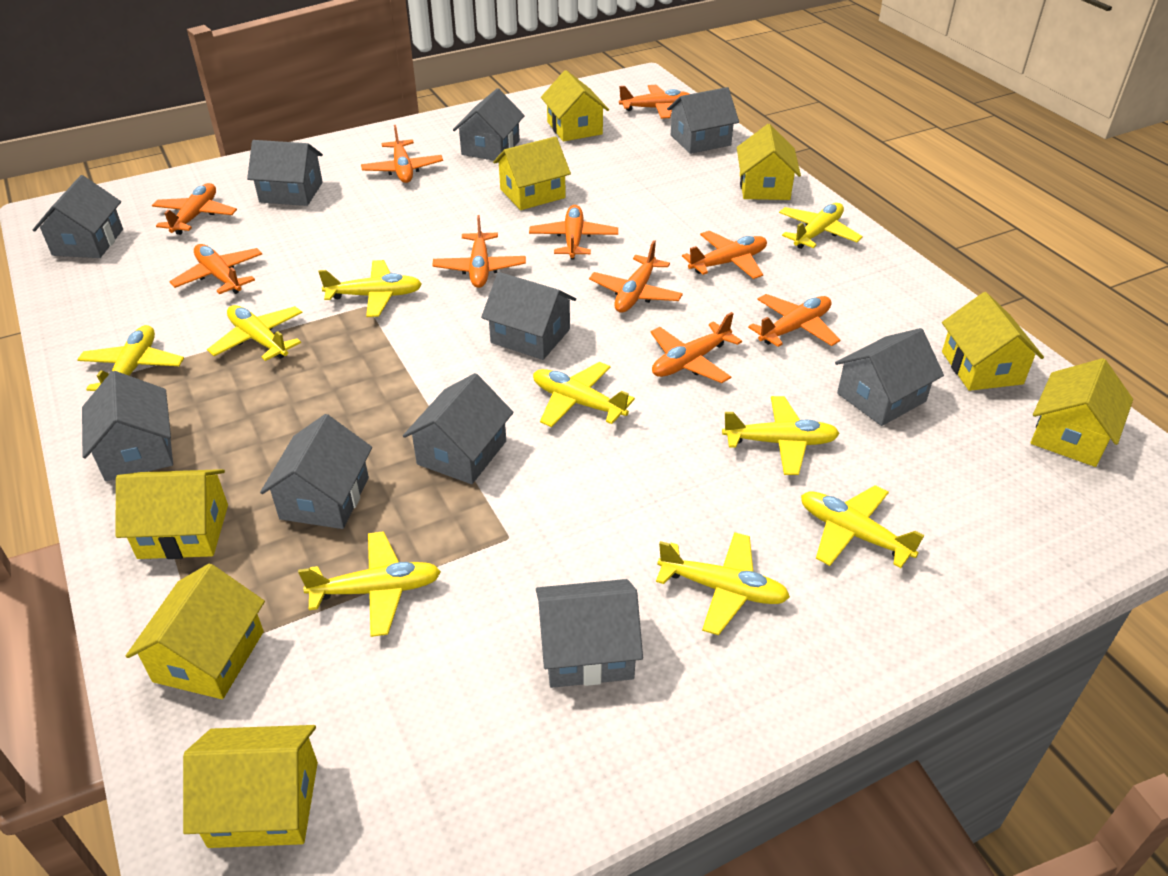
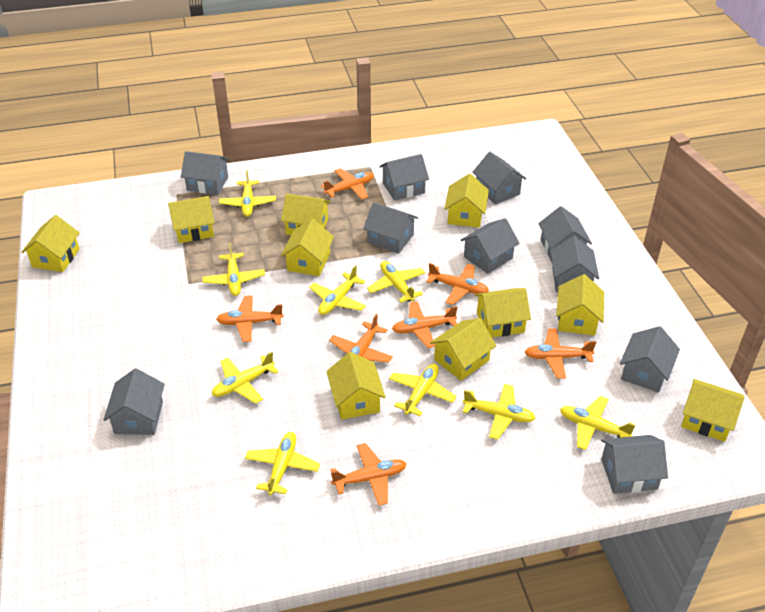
orange plane: 10 -> 7
yellow house: 8 -> 10

